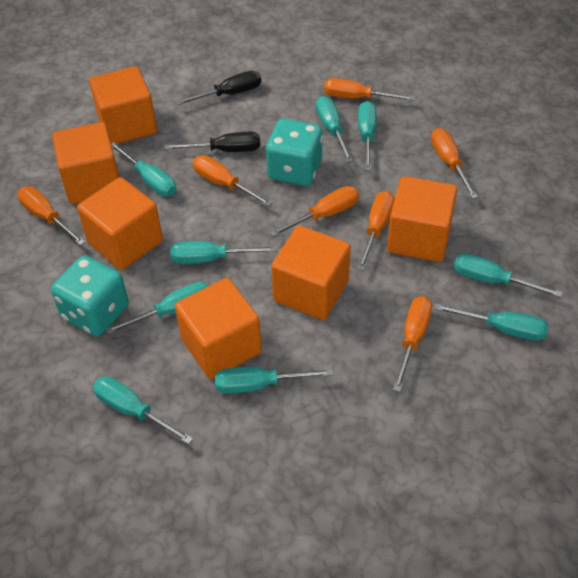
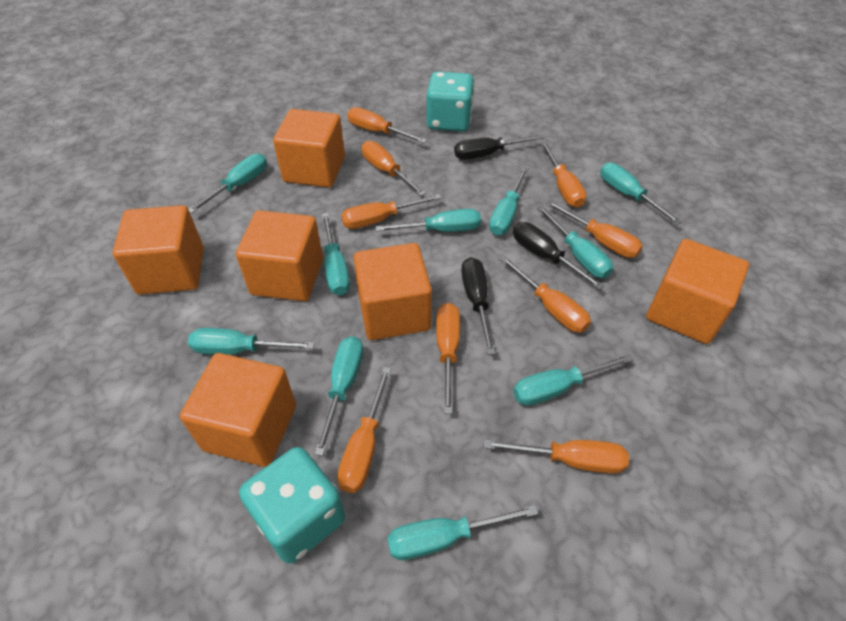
black screwdriver: 2 -> 3
orange screwdriver: 7 -> 9
turquoise screwdriver: 9 -> 10

